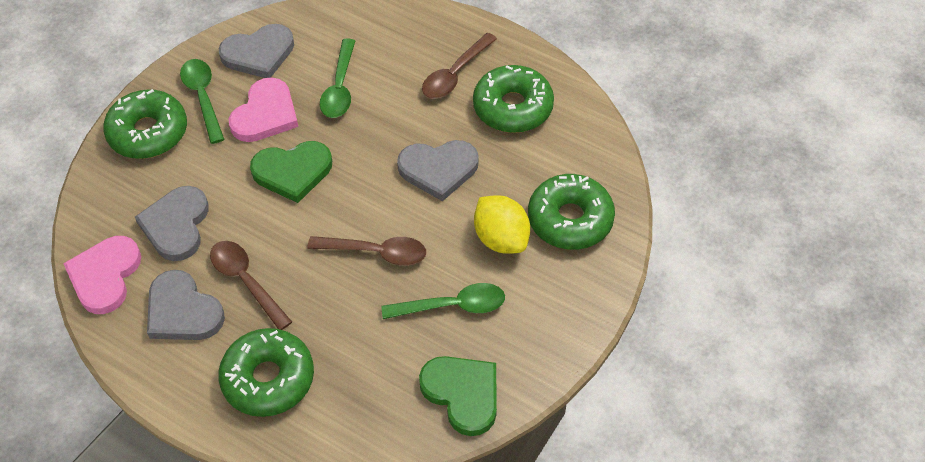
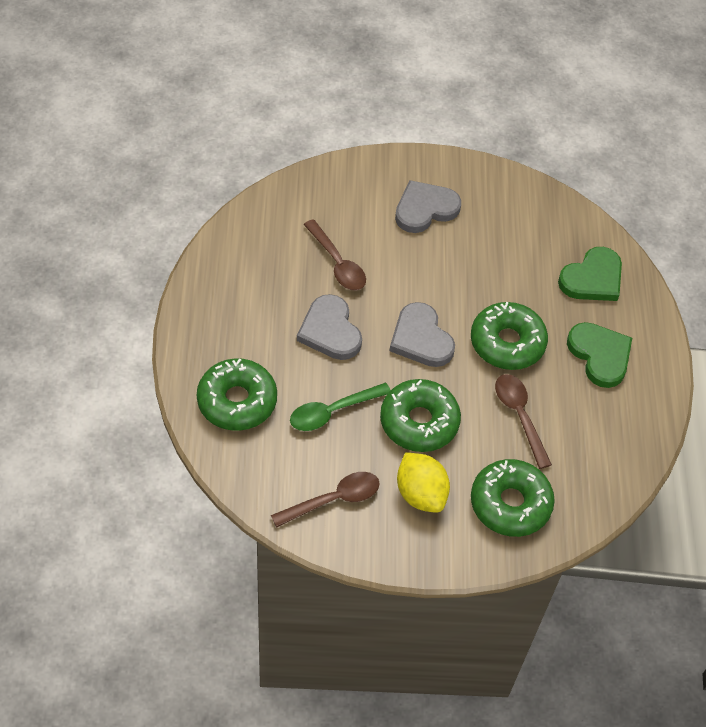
green spoon: 3 -> 1
grey heart: 4 -> 3
pink heart: 2 -> 0

